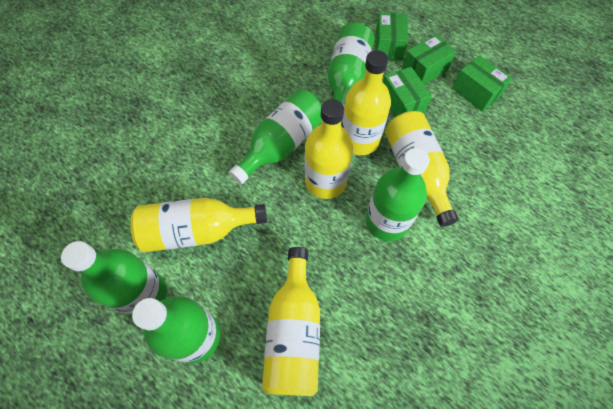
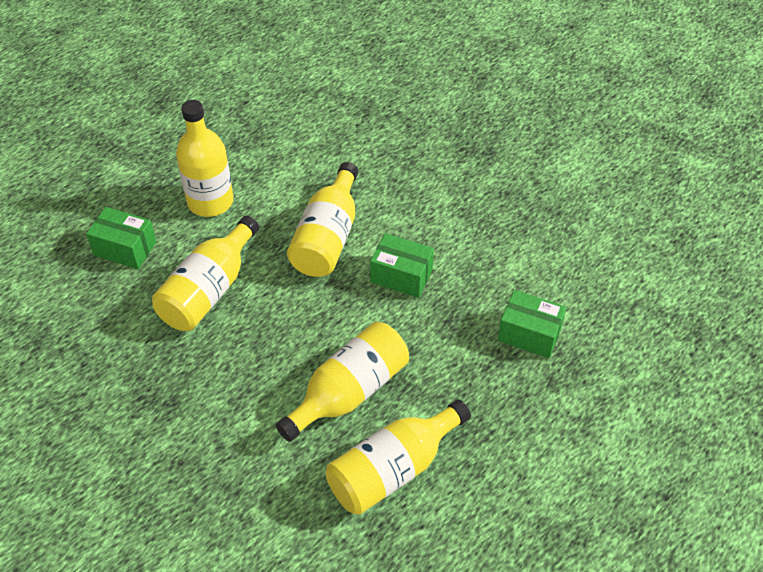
green bottle: 5 -> 0
green box: 4 -> 3

